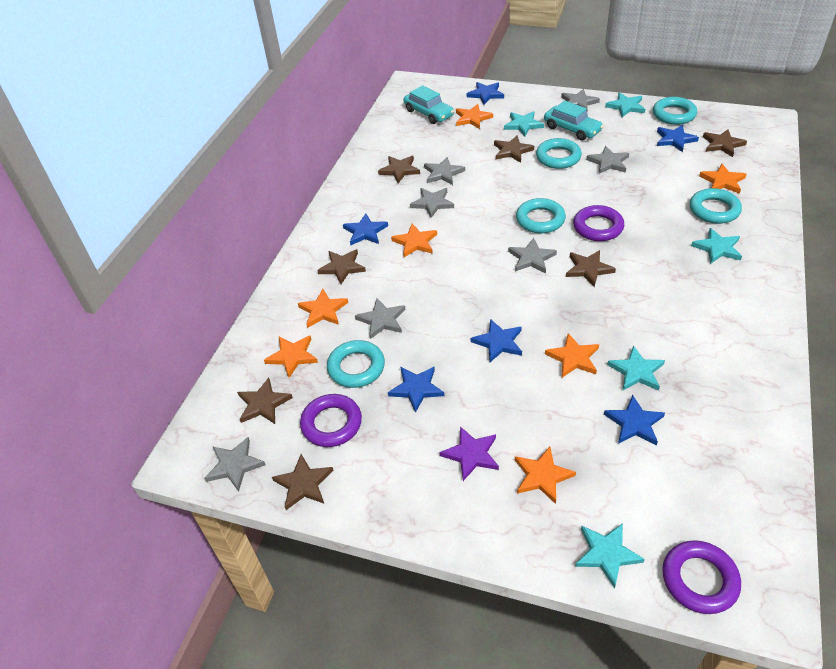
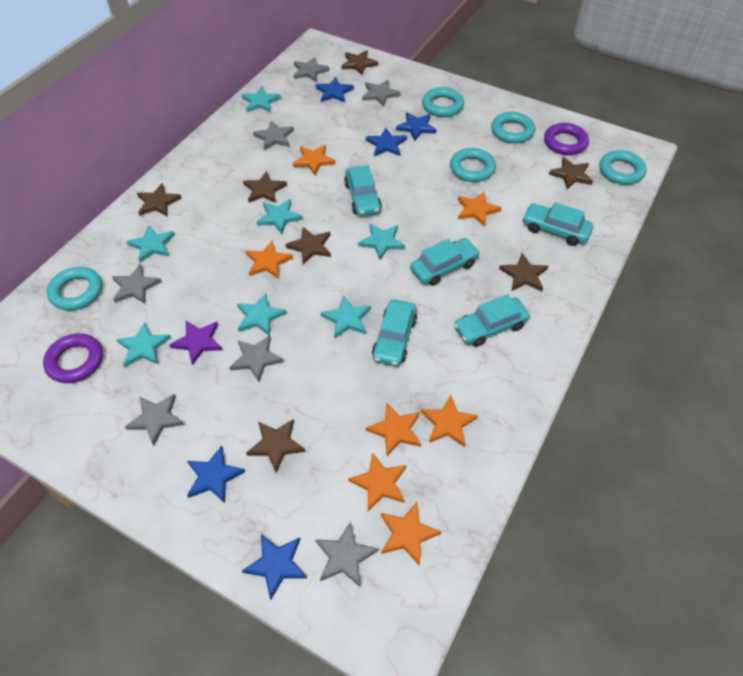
blue star: 6 -> 5
purple ring: 3 -> 2
turquoise car: 2 -> 5
turquoise star: 5 -> 7

